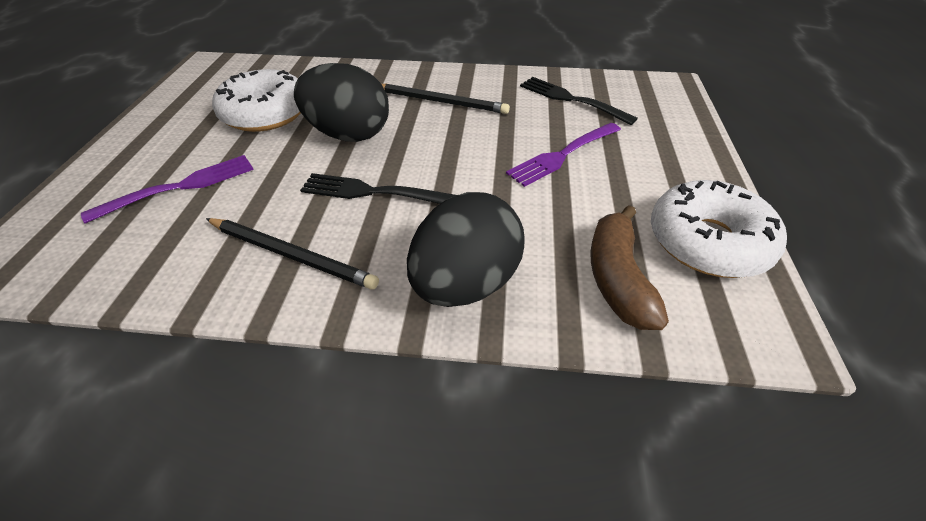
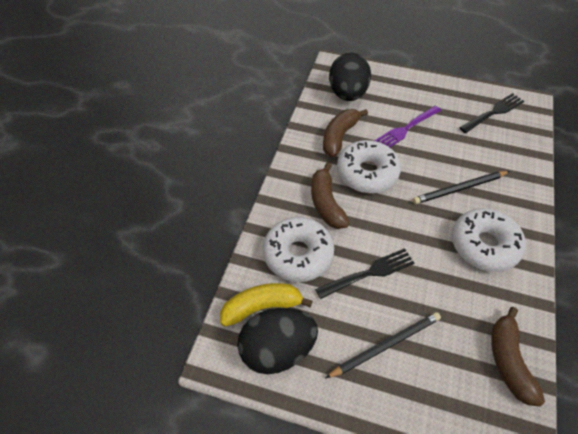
brown banana: 1 -> 3
purple fork: 2 -> 1
white donut: 2 -> 3
yellow banana: 0 -> 1

